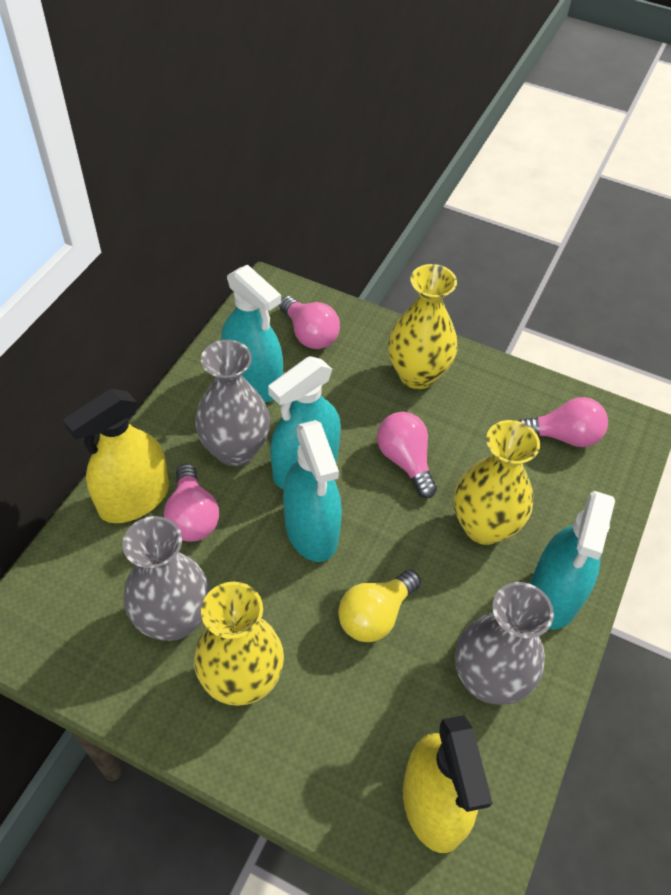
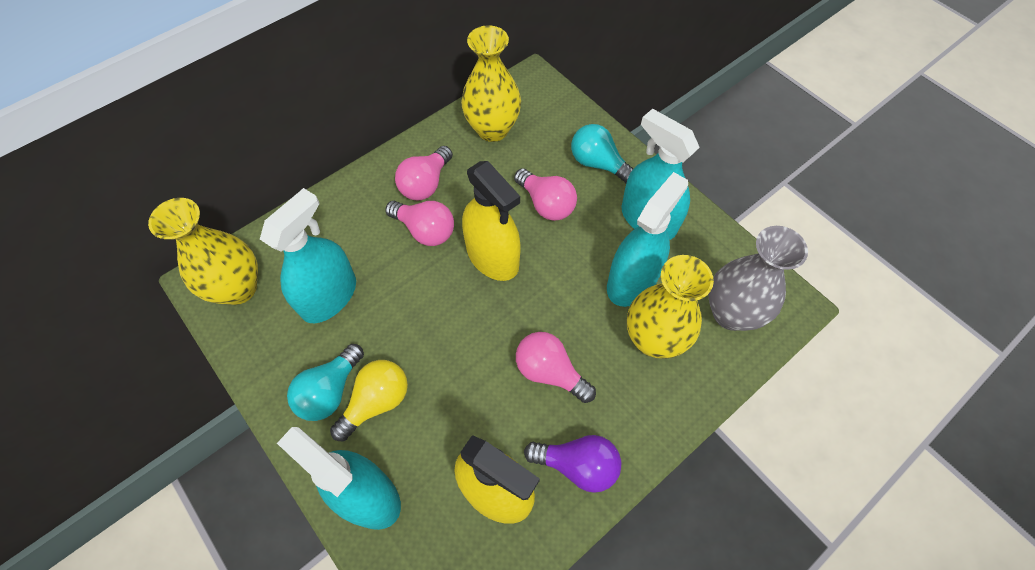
grey vase: 3 -> 1
purple light bulb: 0 -> 1
turquoise light bulb: 0 -> 2

